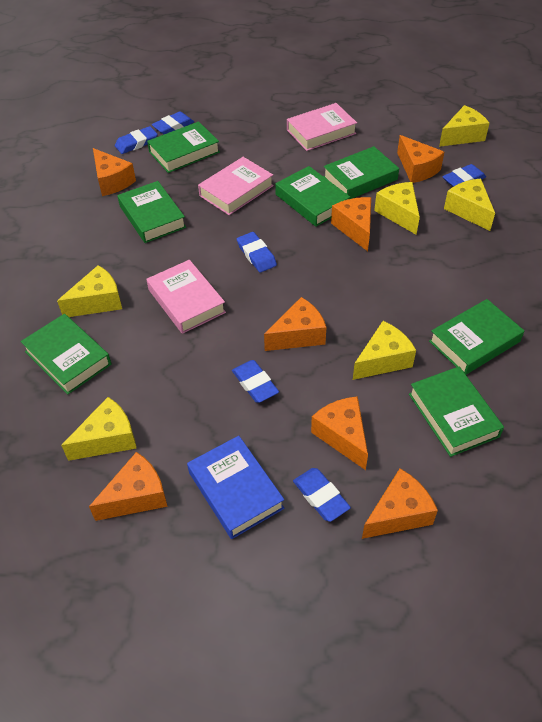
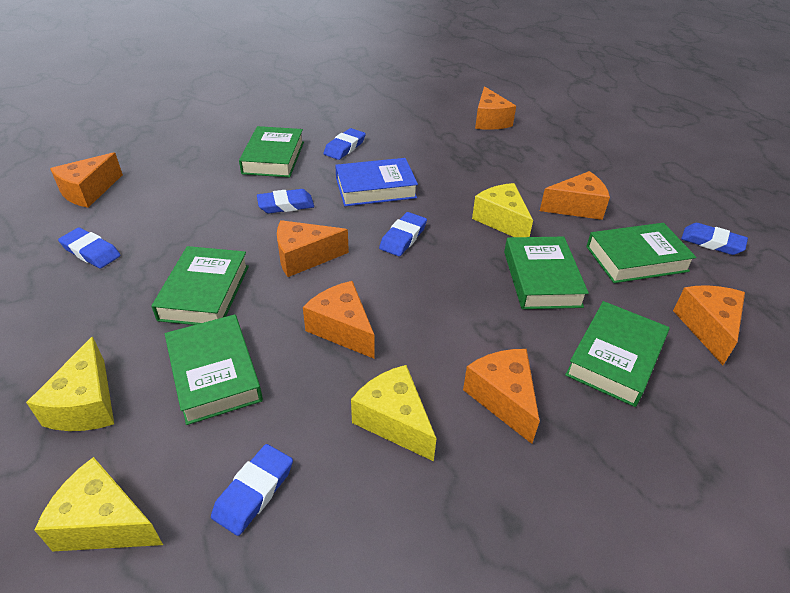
green book: 7 -> 6
pink book: 3 -> 0
yellow cheese: 6 -> 4

